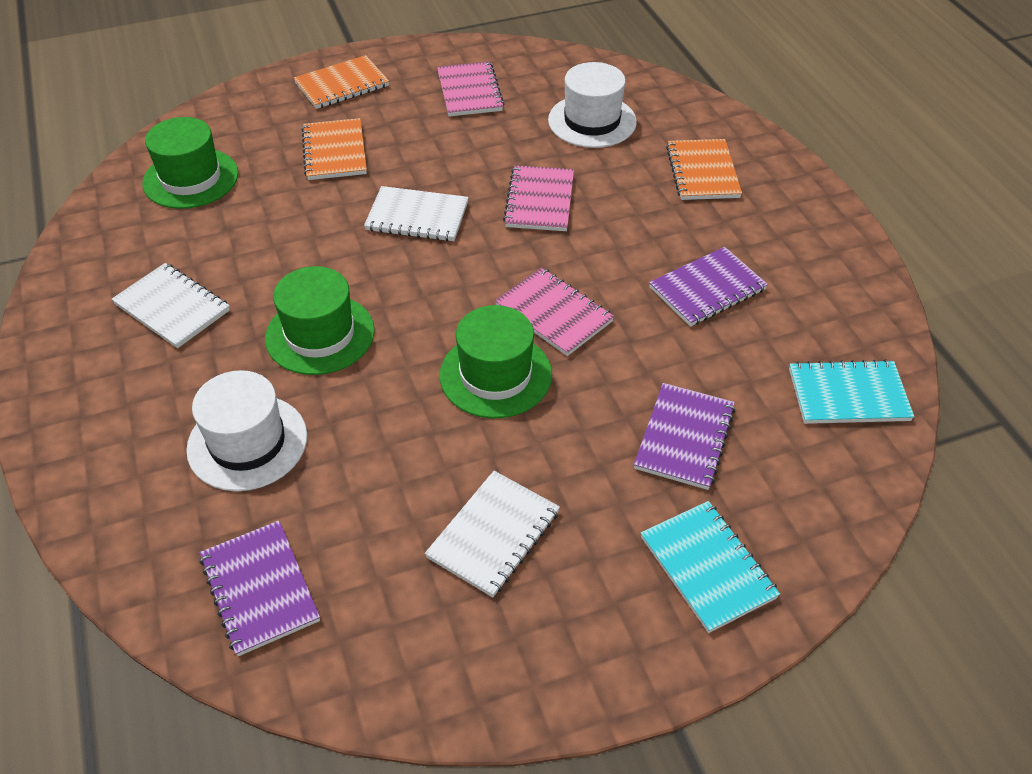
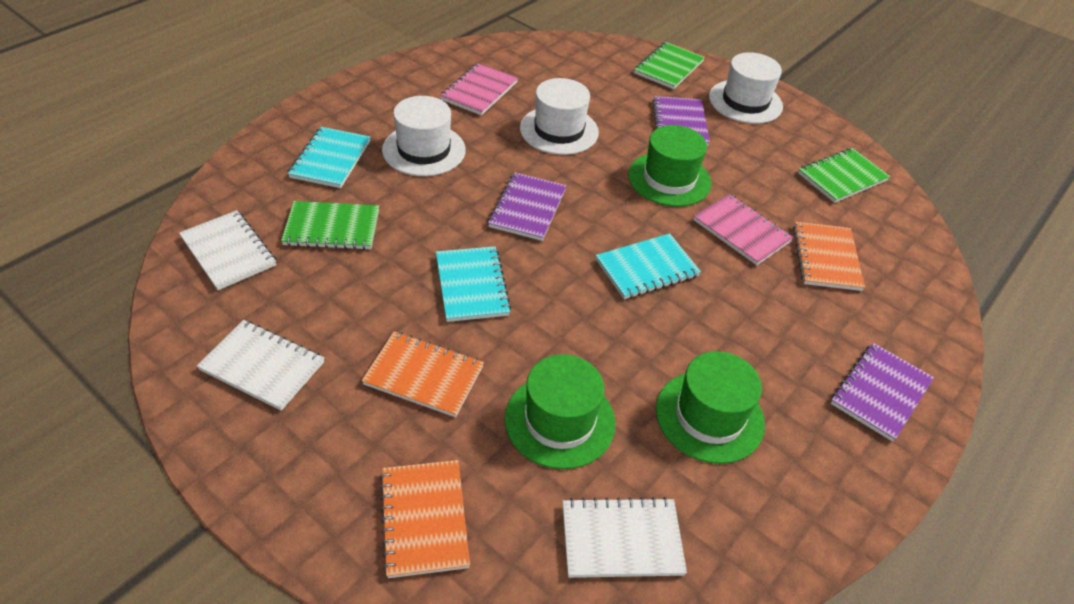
green notebook: 0 -> 3
pink notebook: 3 -> 2
turquoise notebook: 2 -> 3
white hat: 2 -> 3

